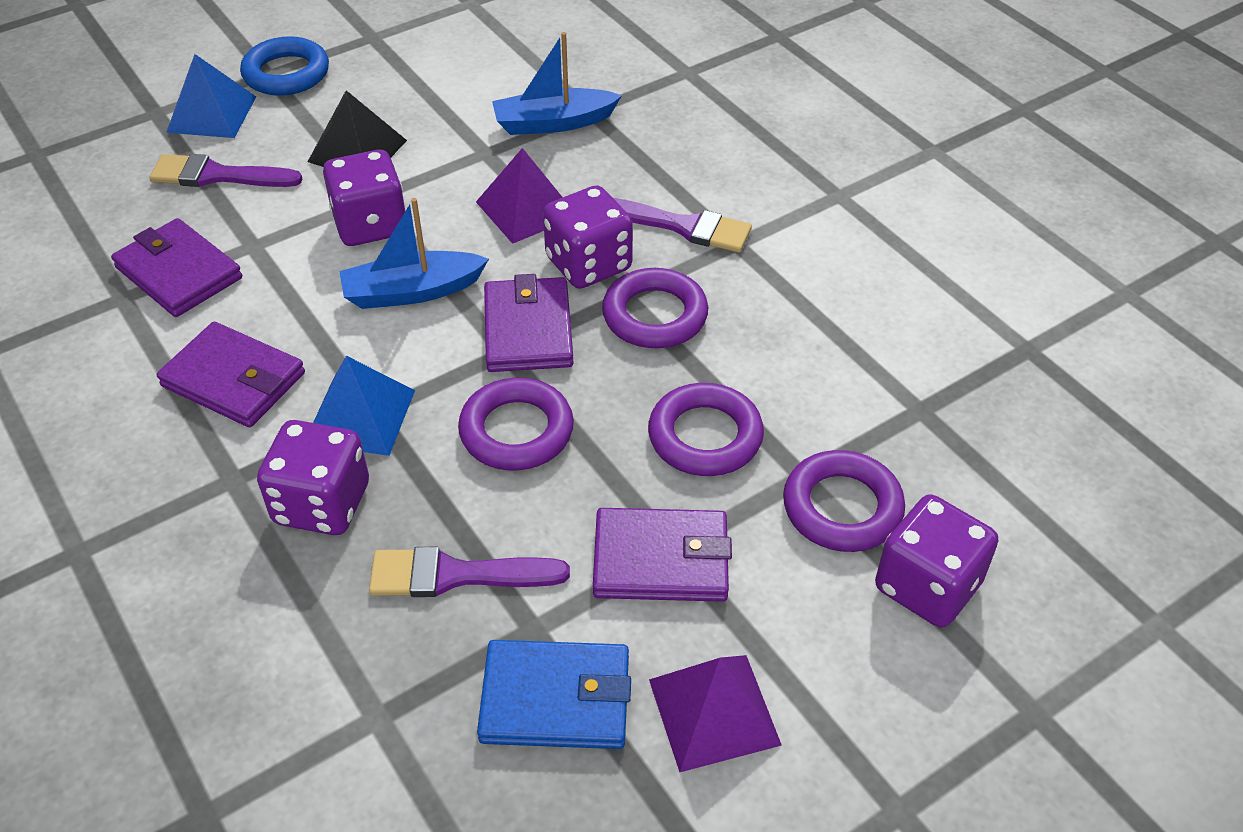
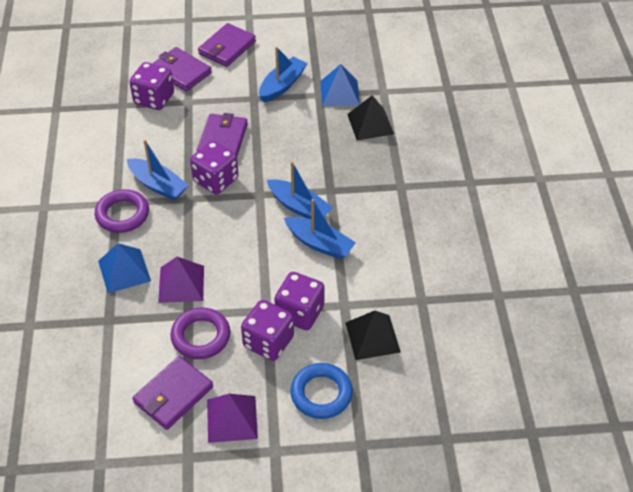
black pyramid: 1 -> 2
blue boat: 2 -> 4
blue wallet: 1 -> 0
purple brush: 3 -> 0
purple ring: 4 -> 2

